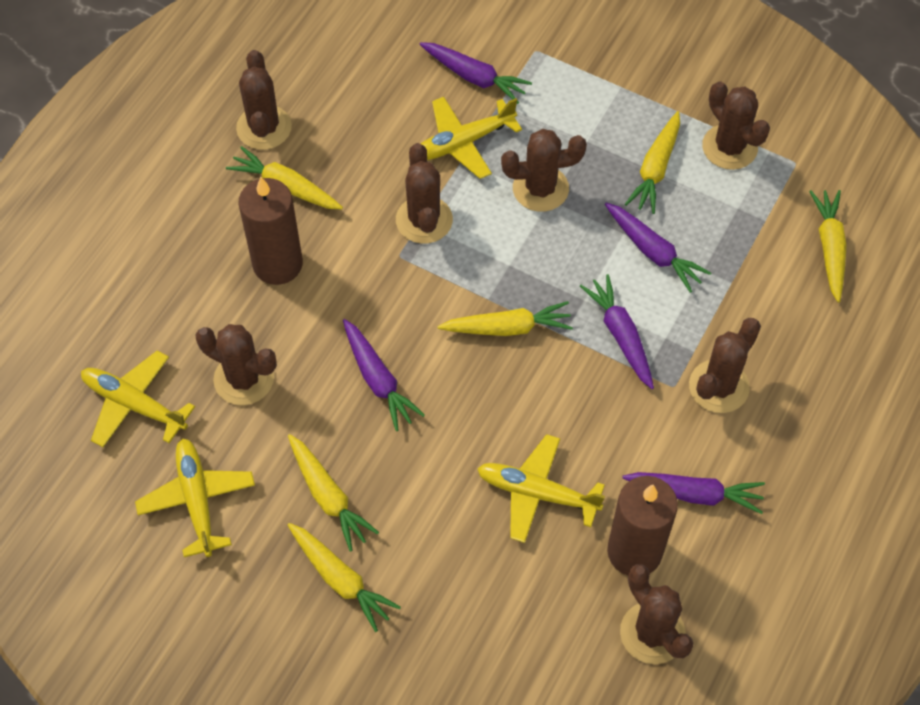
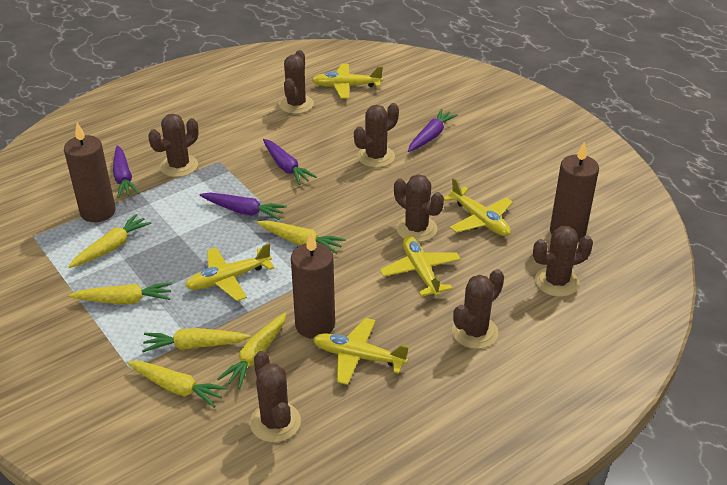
brown candle: 2 -> 3
purple carrot: 5 -> 4
yellow plane: 4 -> 5

